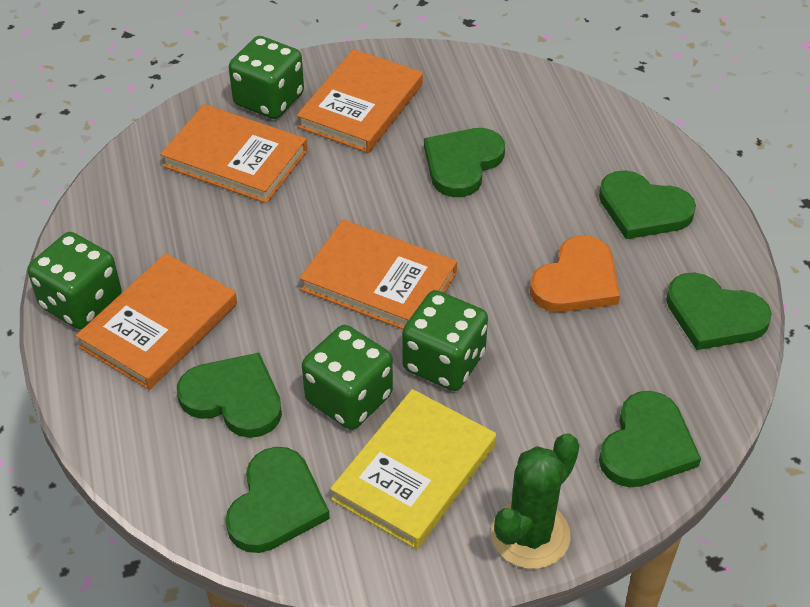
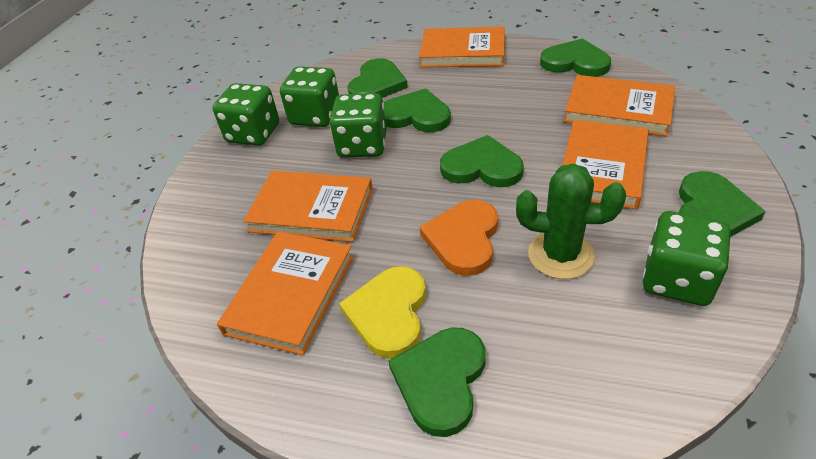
orange book: 4 -> 5
yellow book: 1 -> 0
yellow heart: 0 -> 1

